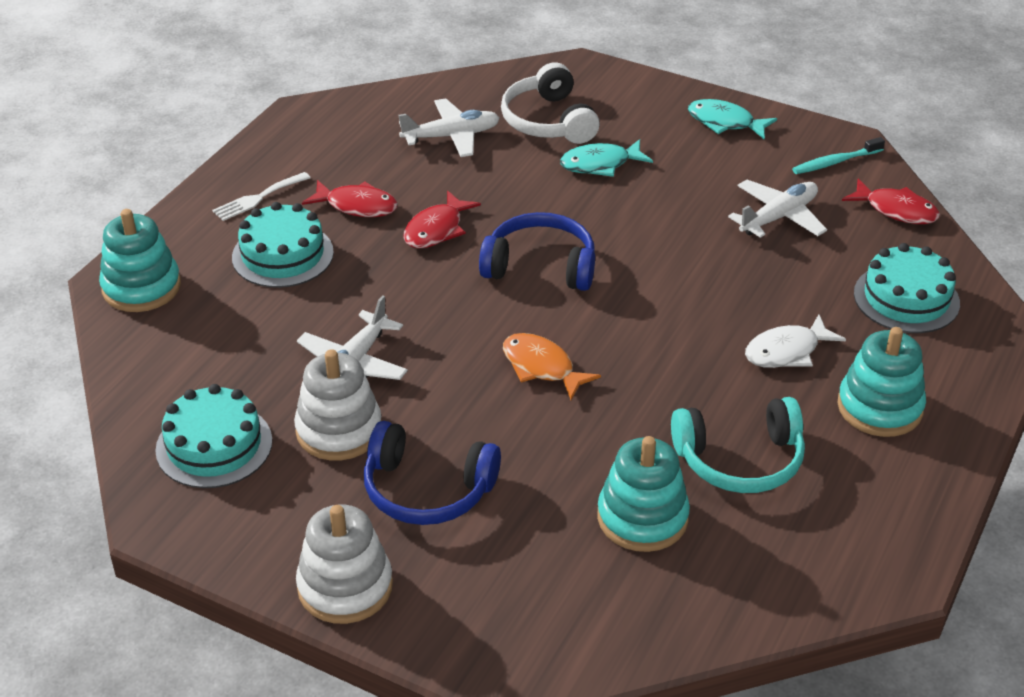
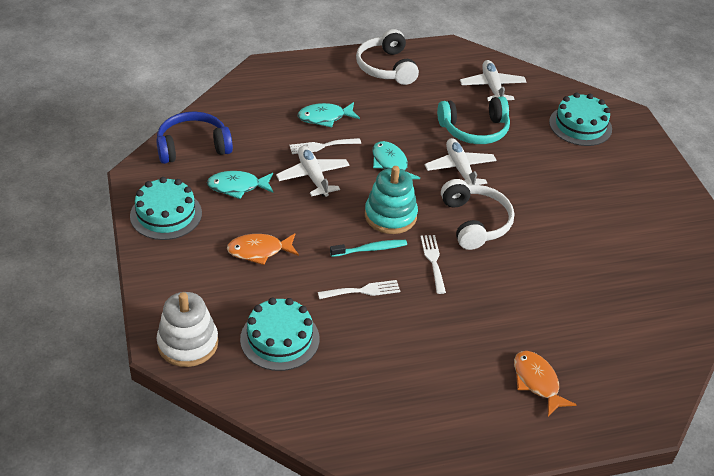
blue headphones: 2 -> 1
orange fish: 1 -> 2
red fish: 3 -> 0
turquoise fish: 2 -> 3
turquoise stacking toy: 3 -> 1
white fish: 1 -> 0
white fork: 1 -> 3
white headphones: 1 -> 2
white stacking toy: 2 -> 1

